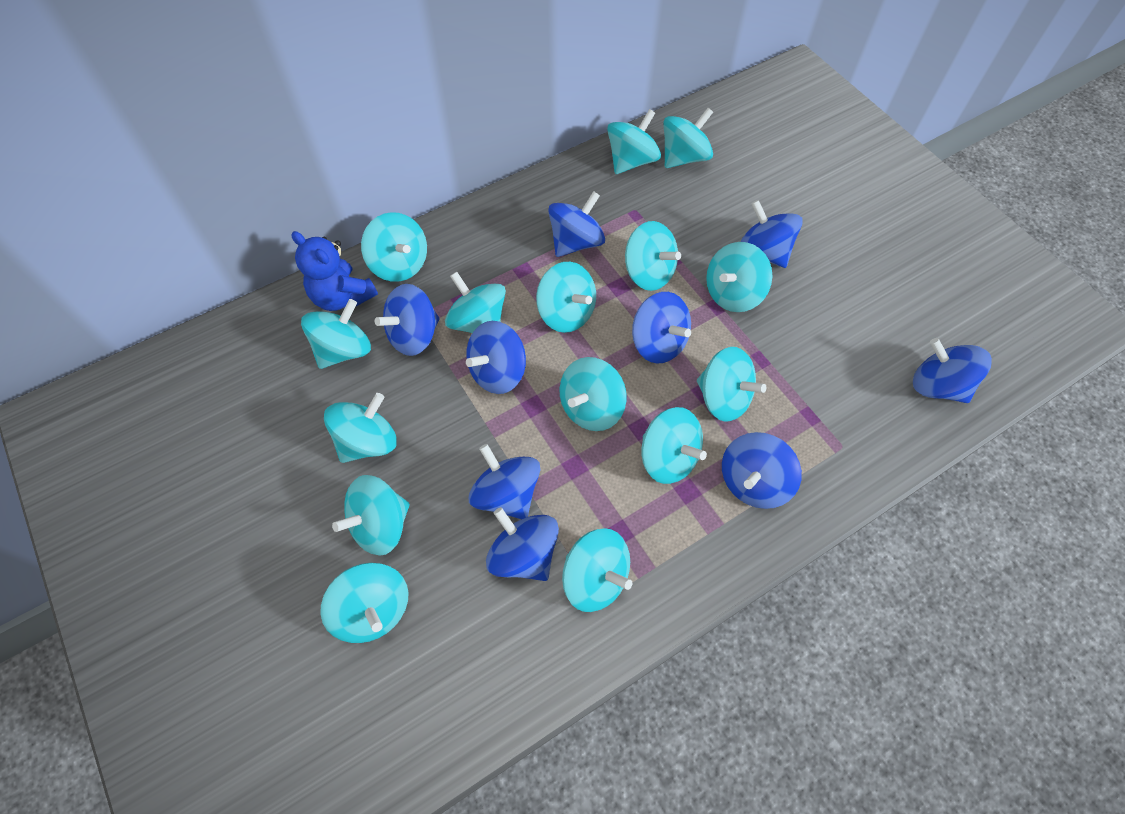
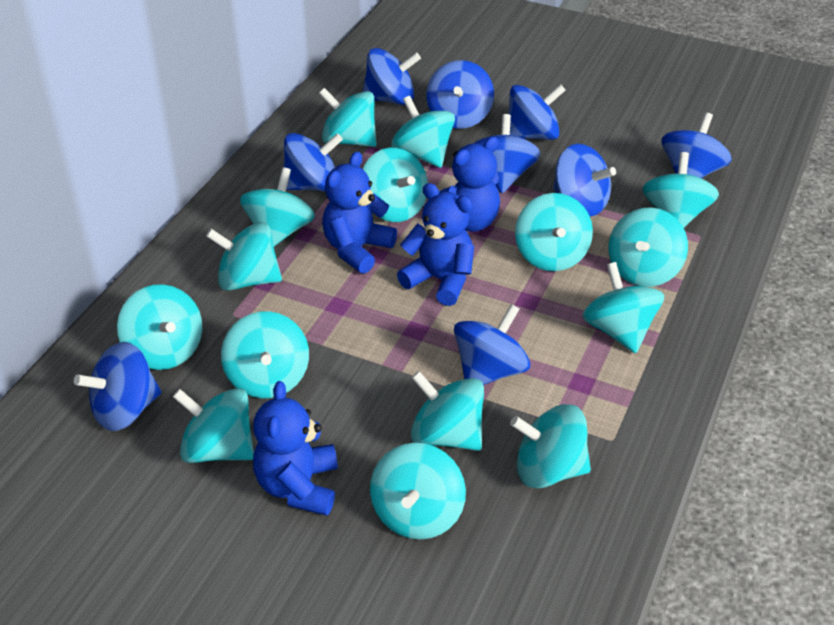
blue teddy bear: 1 -> 4

